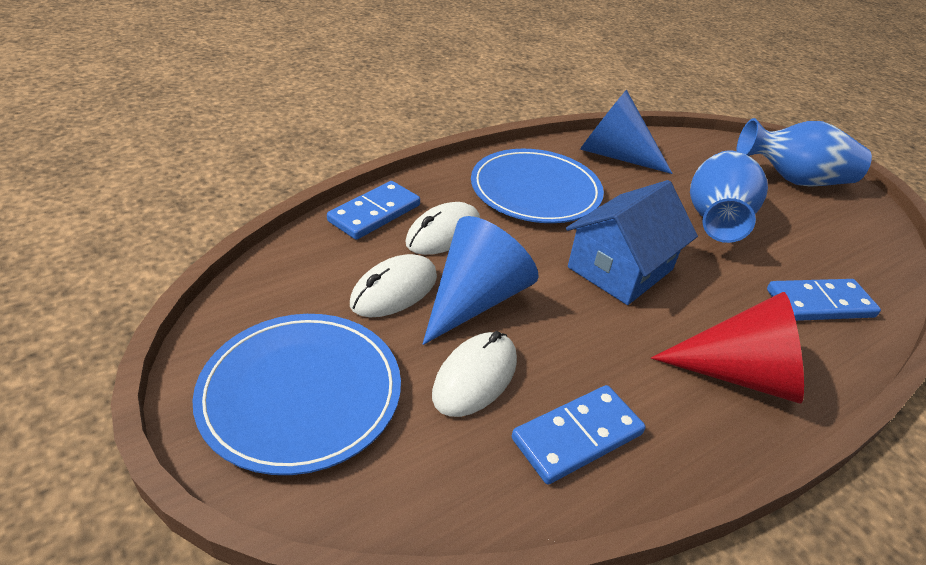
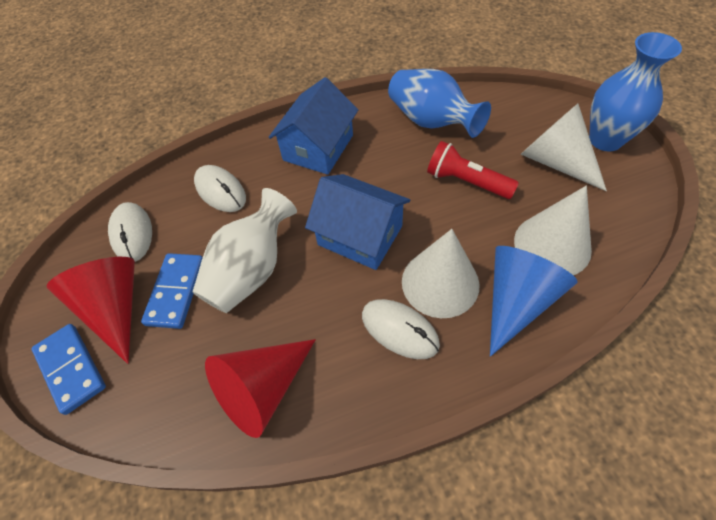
blue cone: 2 -> 1
blue domino: 3 -> 2
blue house: 1 -> 2
blue plate: 2 -> 0
red cone: 1 -> 2
red flashlight: 0 -> 1
white cone: 0 -> 3
white vase: 0 -> 1

